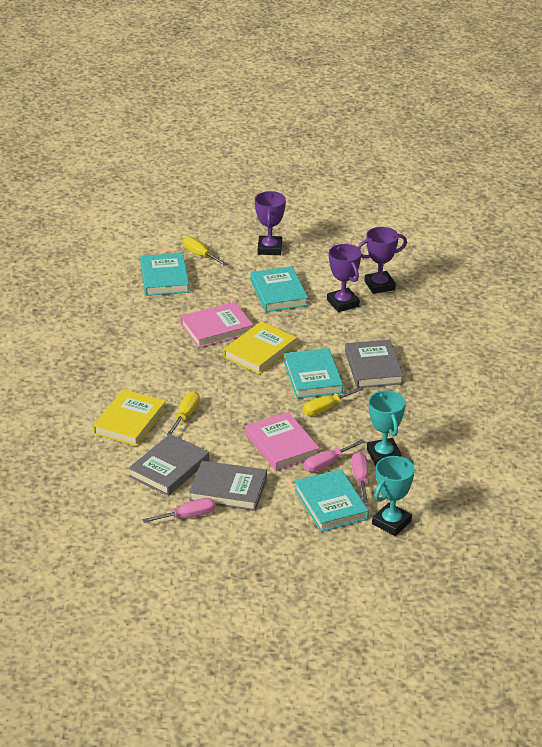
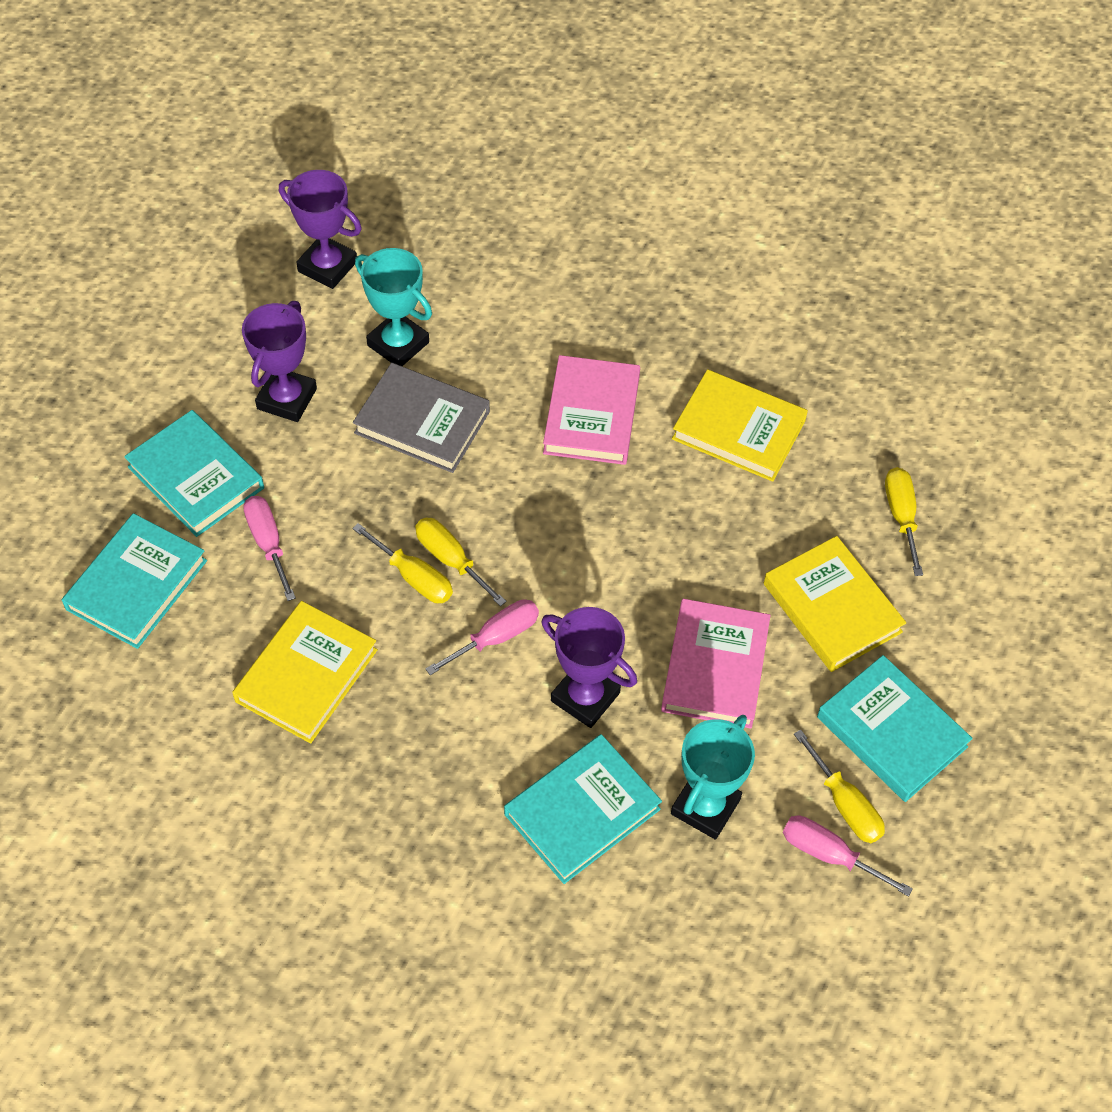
grey book: 3 -> 1
yellow book: 2 -> 3
yellow screwdriver: 3 -> 4

